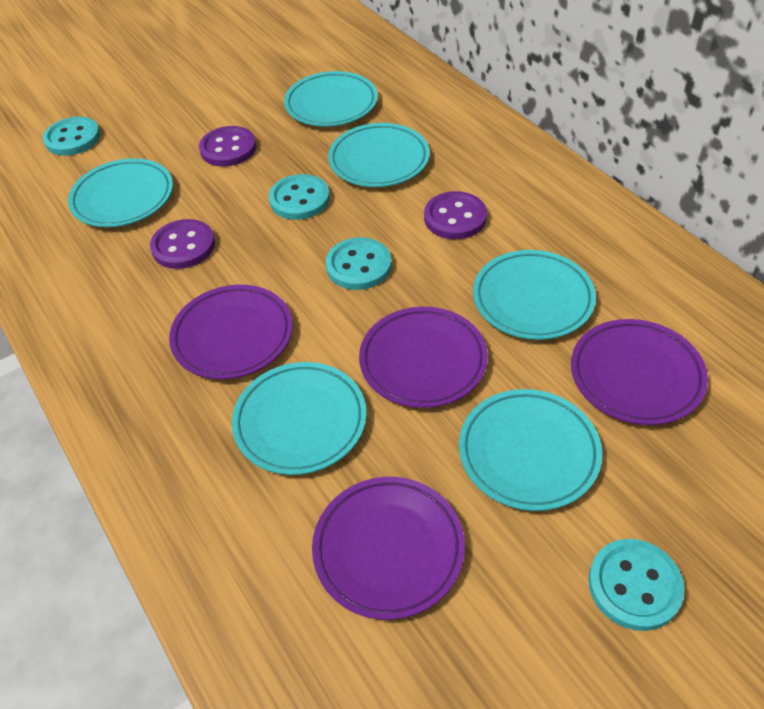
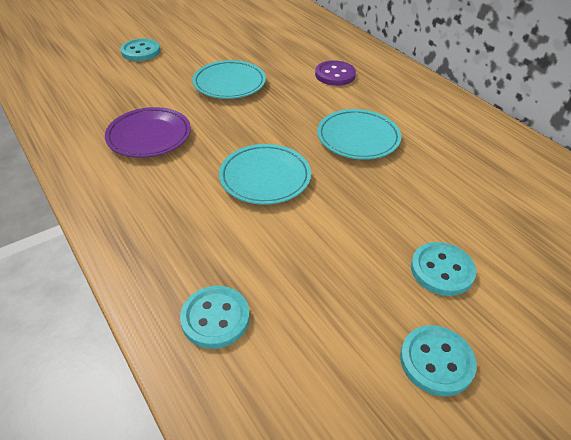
purple button: 3 -> 1
purple plate: 4 -> 1
turquoise plate: 6 -> 3

